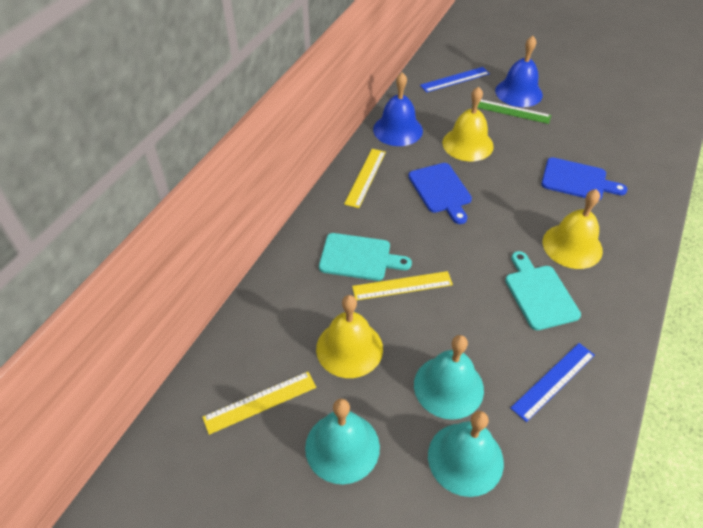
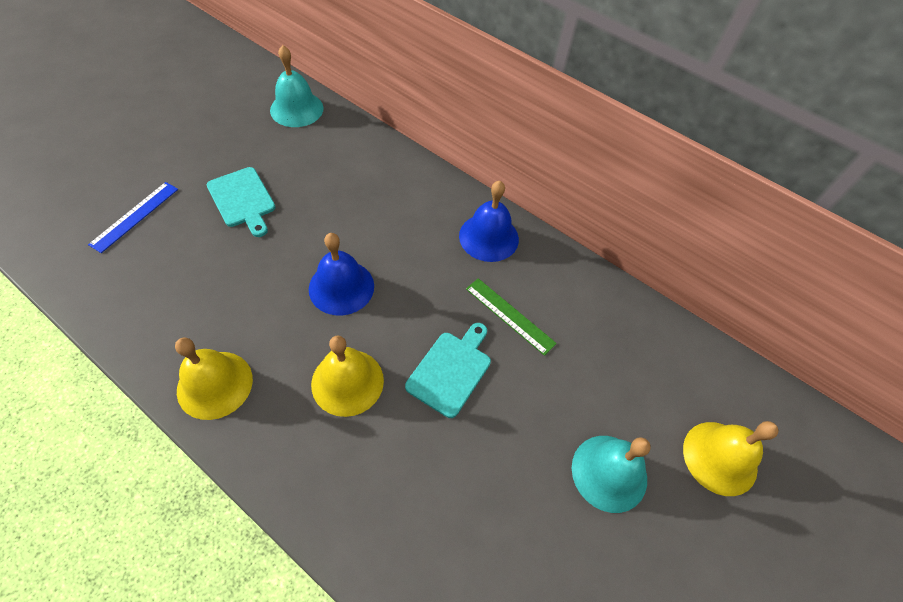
blue cutting board: 2 -> 0
blue ruler: 2 -> 1
turquoise bell: 3 -> 2
yellow ruler: 3 -> 0

